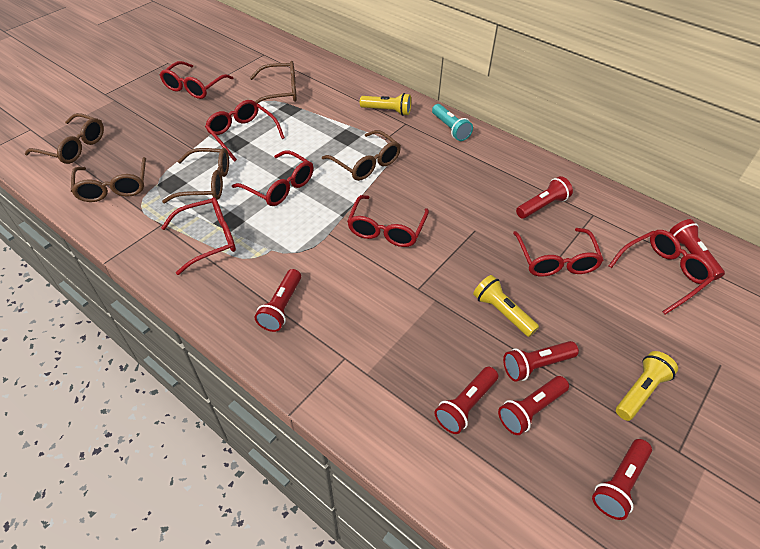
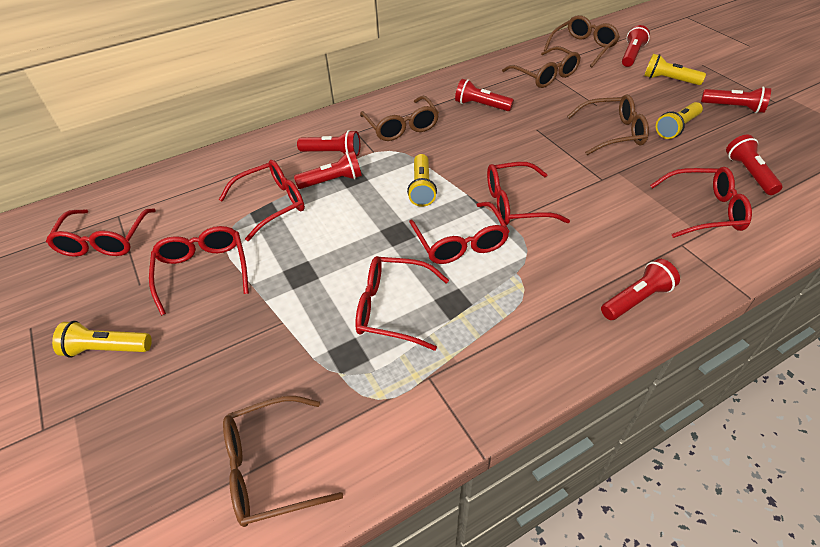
turquoise flashlight: 1 -> 0
yellow flashlight: 3 -> 4

